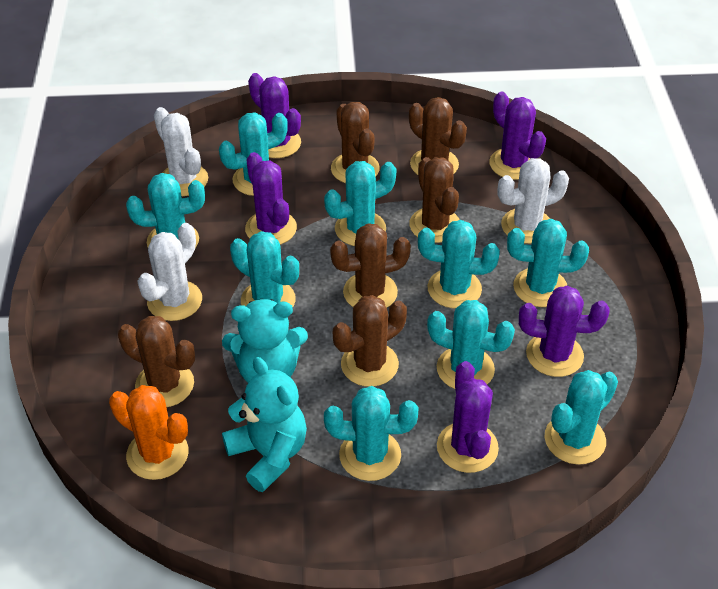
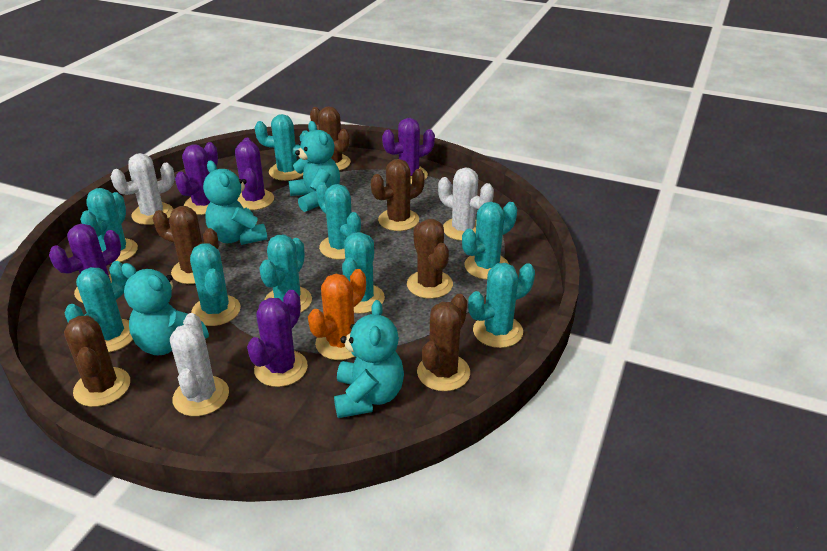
turquoise teddy bear: 2 -> 4

